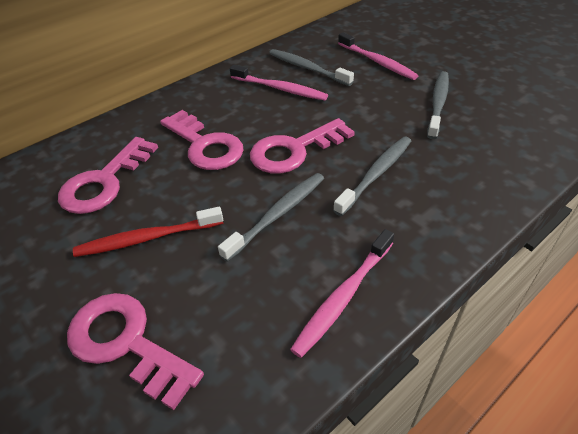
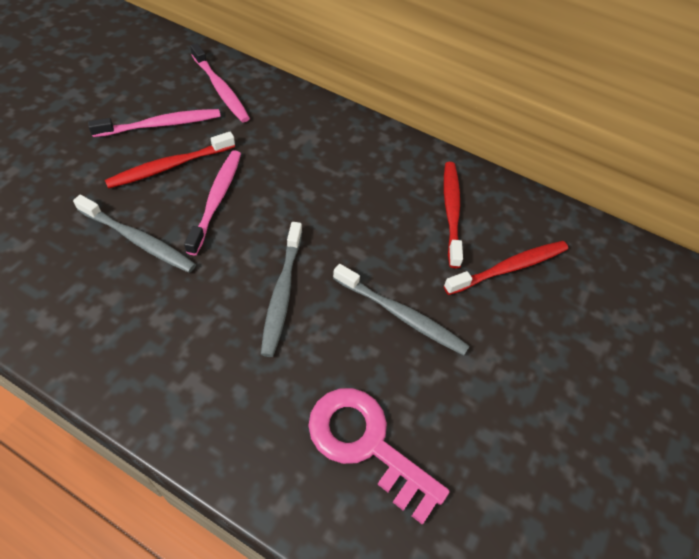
grey toothbrush: 4 -> 3
pink key: 4 -> 1
red toothbrush: 1 -> 3

